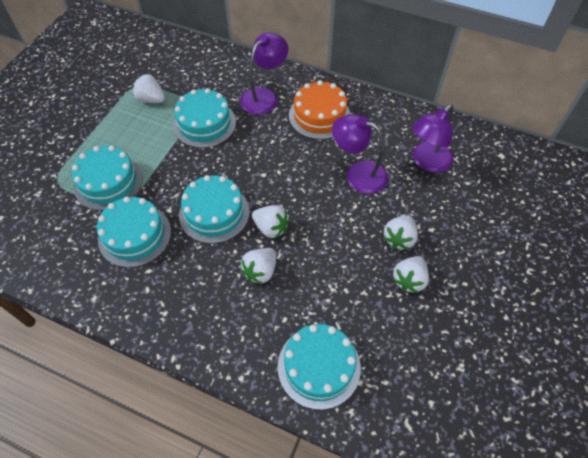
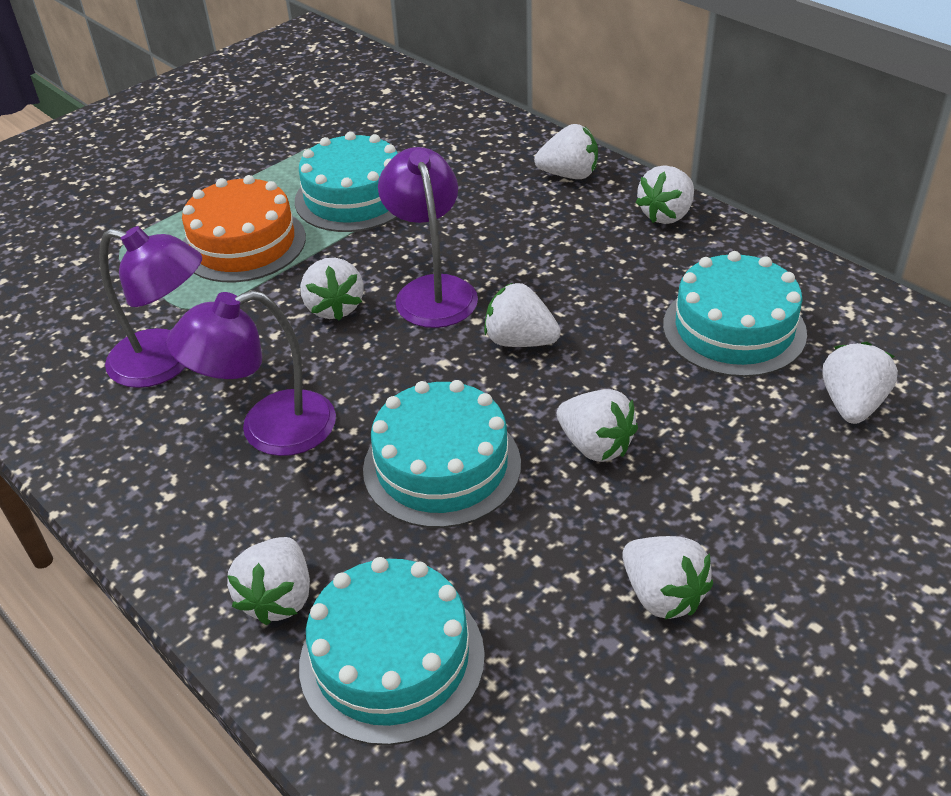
turquoise cake: 5 -> 4
white strawberry: 5 -> 8

